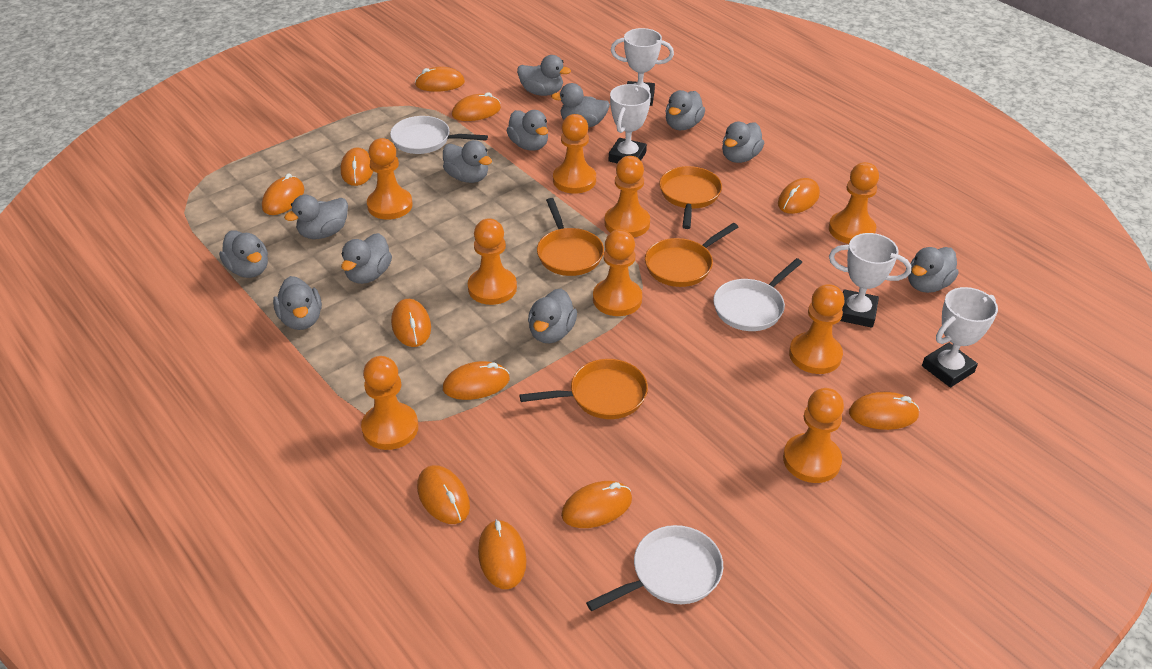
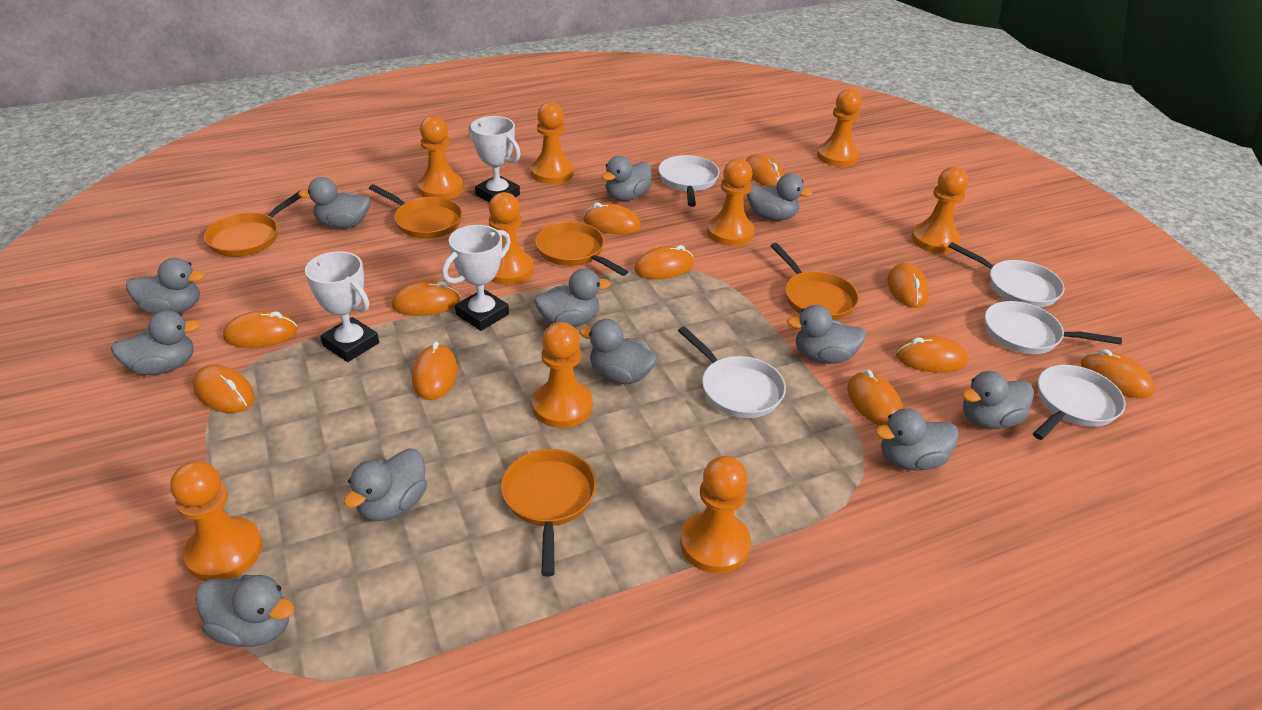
orange pan: 4 -> 5
white pan: 3 -> 5
white trophy: 4 -> 3

